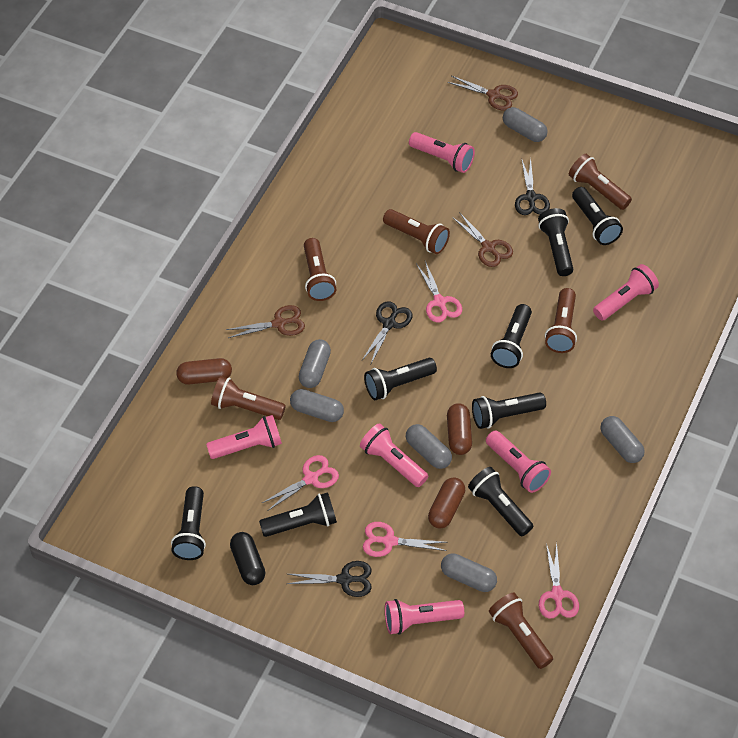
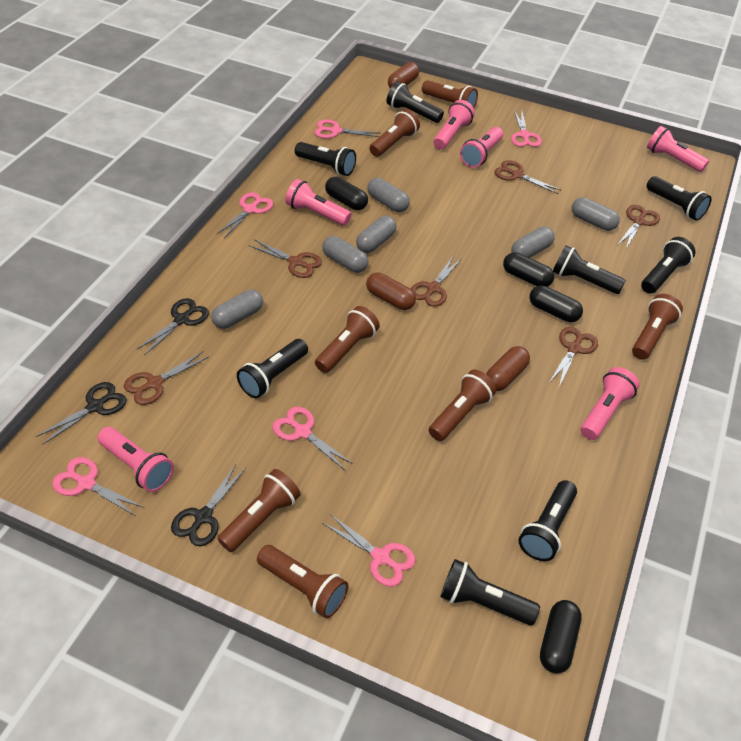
black capsule: 1 -> 4
brown flashlight: 6 -> 7
brown scissors: 3 -> 6
pink scissors: 4 -> 6

